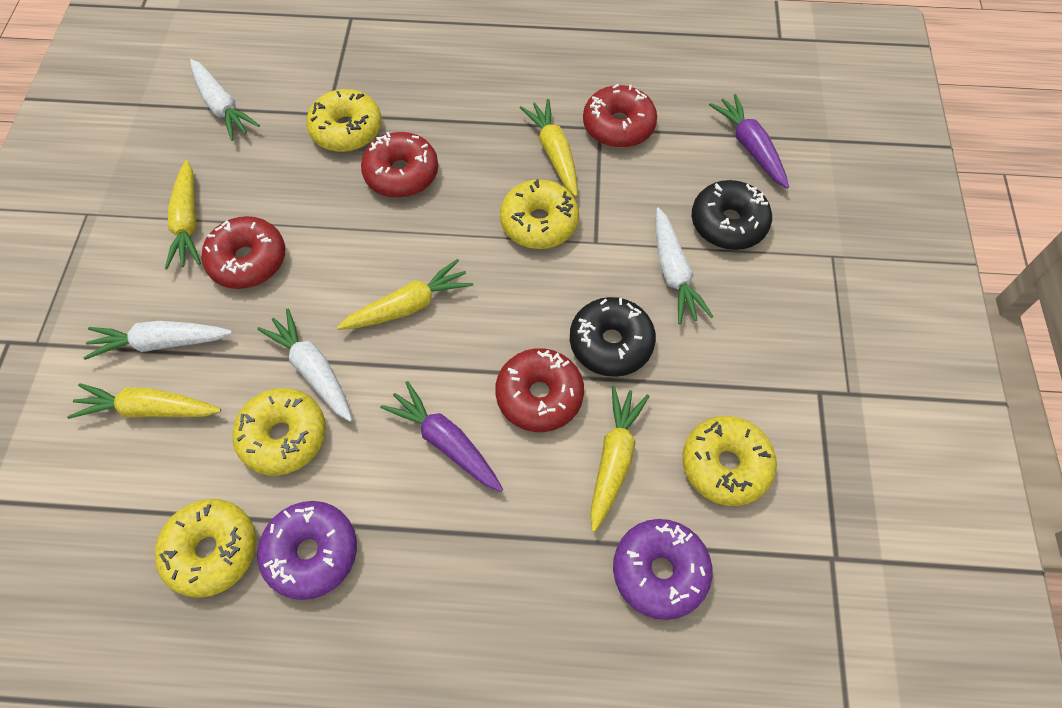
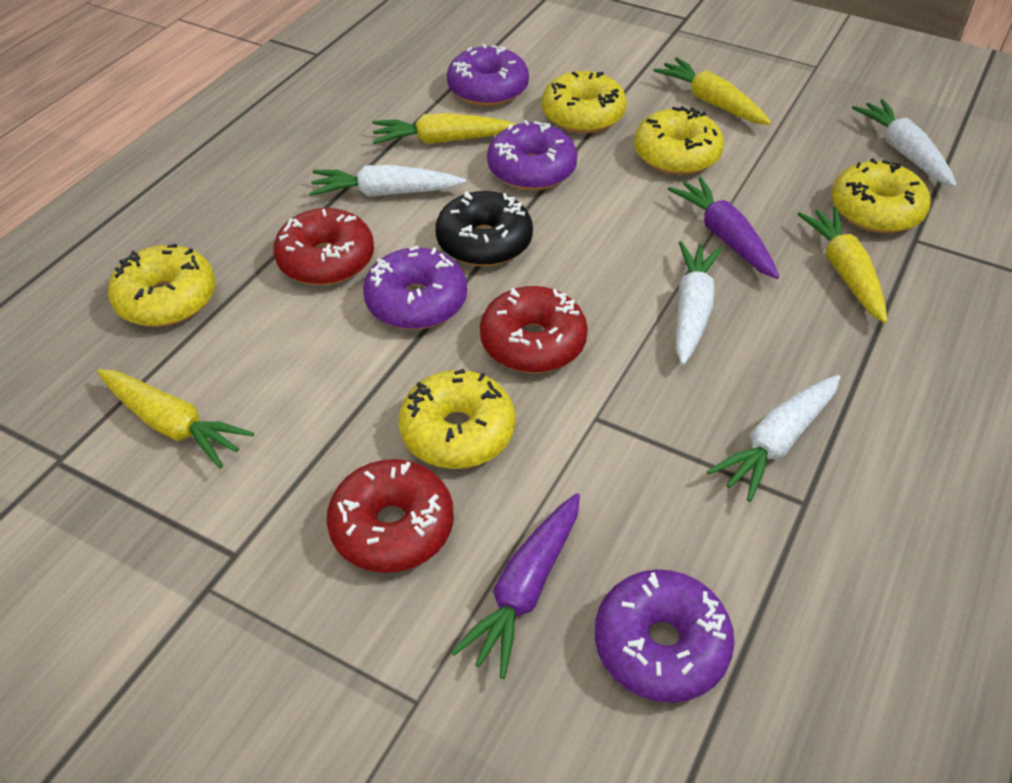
black donut: 2 -> 1
purple donut: 2 -> 4
red donut: 4 -> 3
yellow carrot: 5 -> 4

